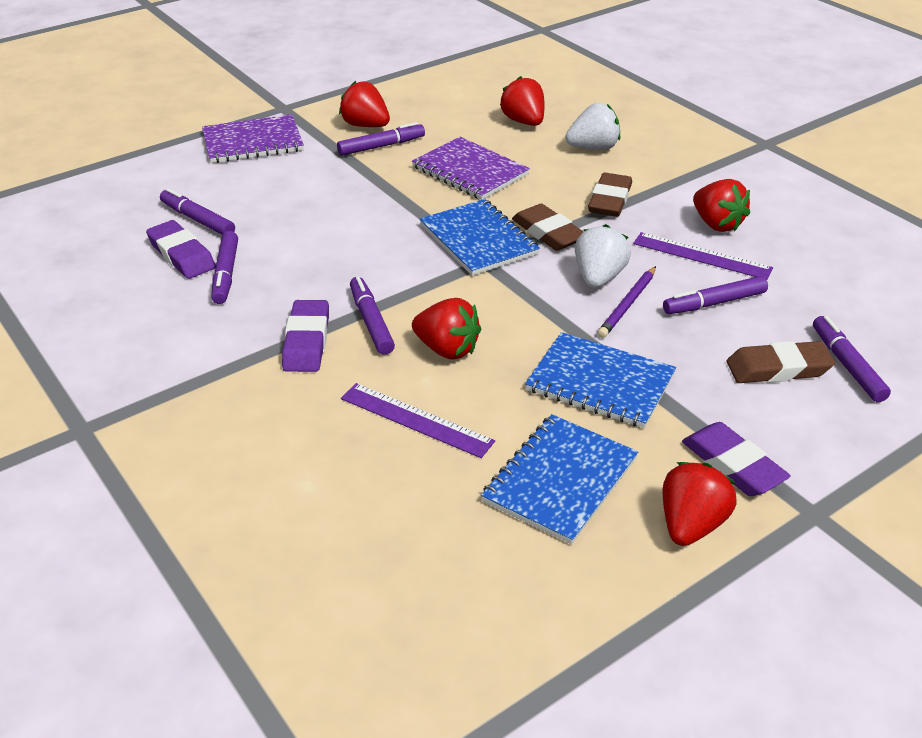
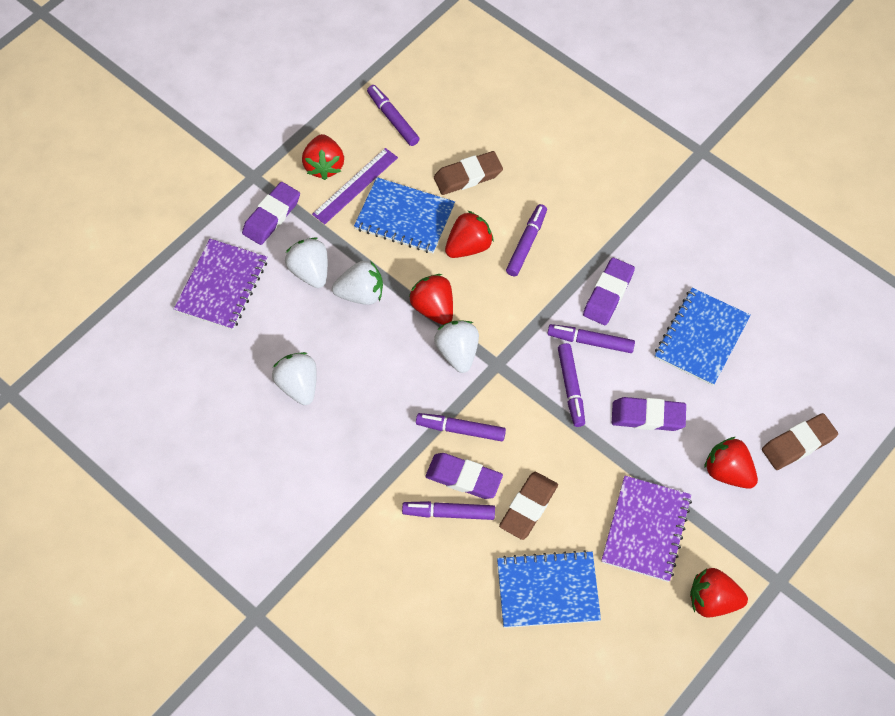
purple eraser: 3 -> 4
purple pencil: 1 -> 0
purple ruler: 2 -> 1
white strawberry: 2 -> 4

